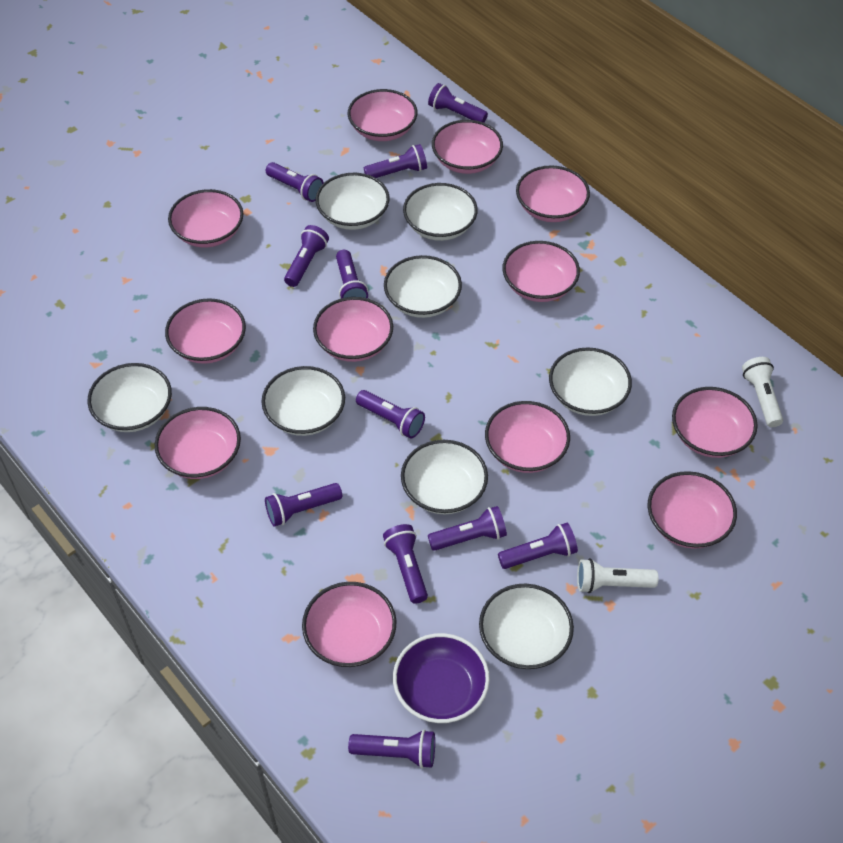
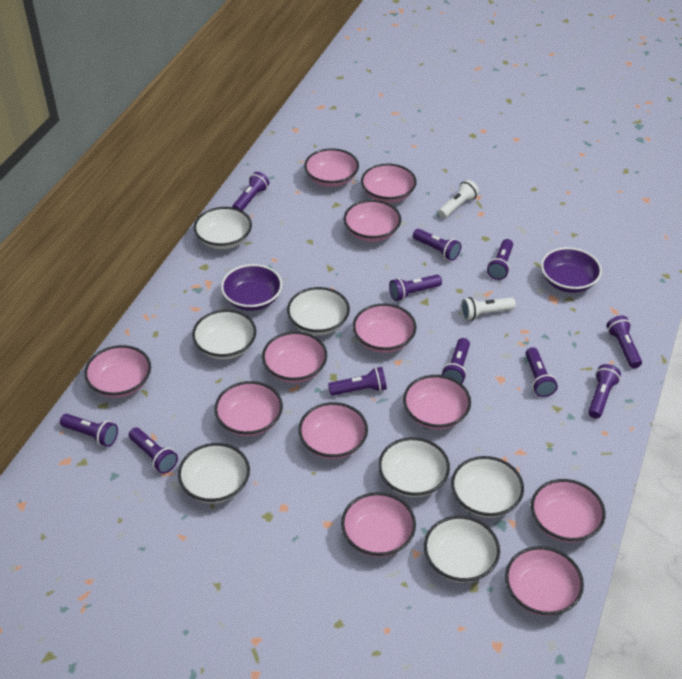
purple bowl: 1 -> 2
white bowl: 8 -> 7

